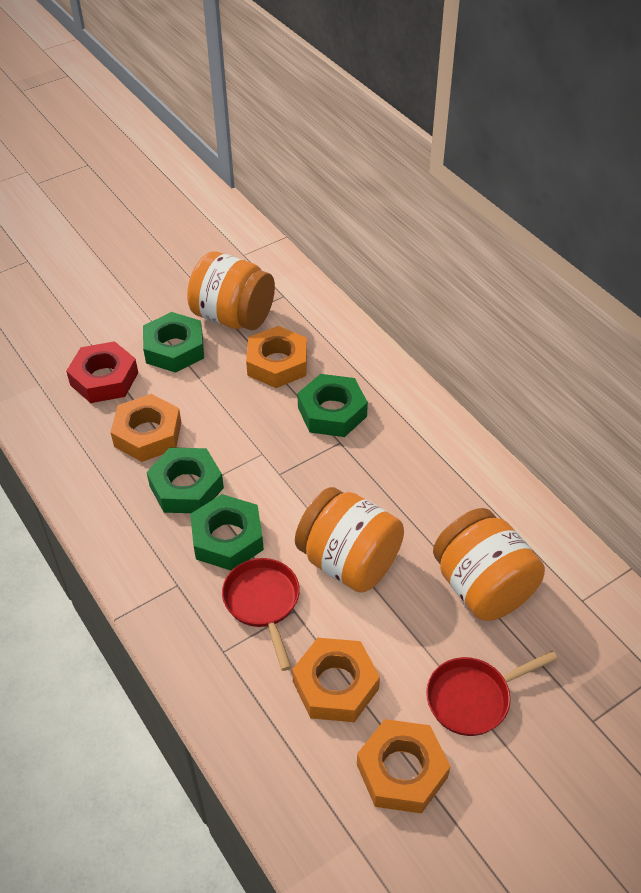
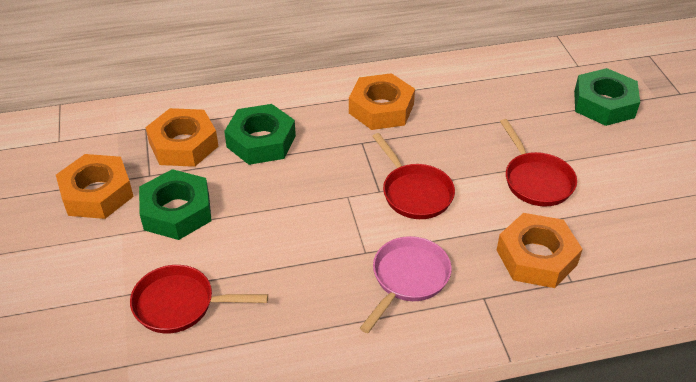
green nut: 4 -> 3
orange jar: 3 -> 0
pink pan: 0 -> 1
red nut: 1 -> 0
red pan: 2 -> 3

